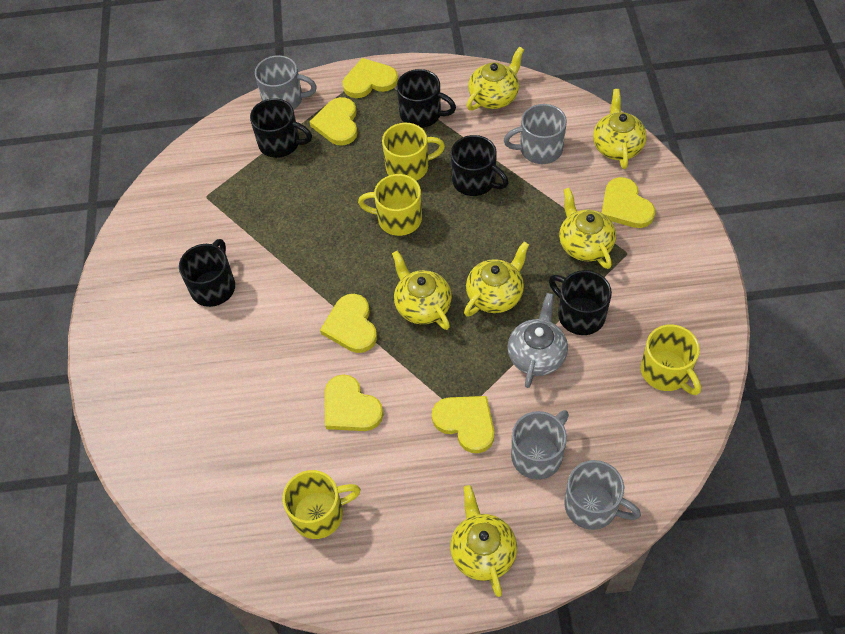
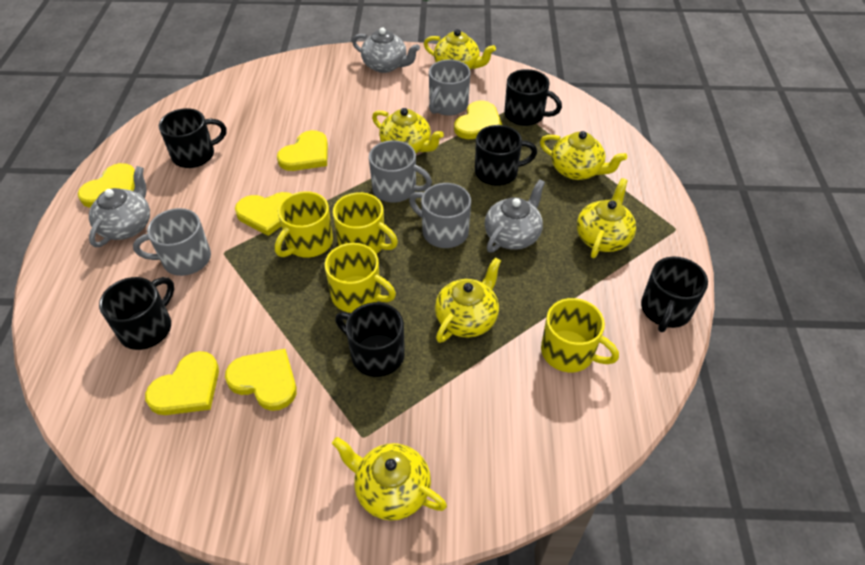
black mug: 5 -> 6
grey teapot: 1 -> 3

